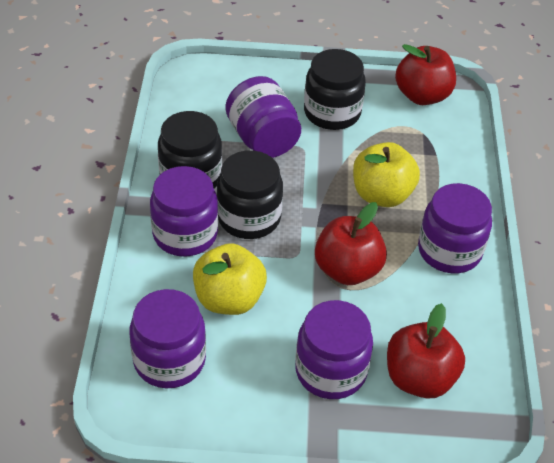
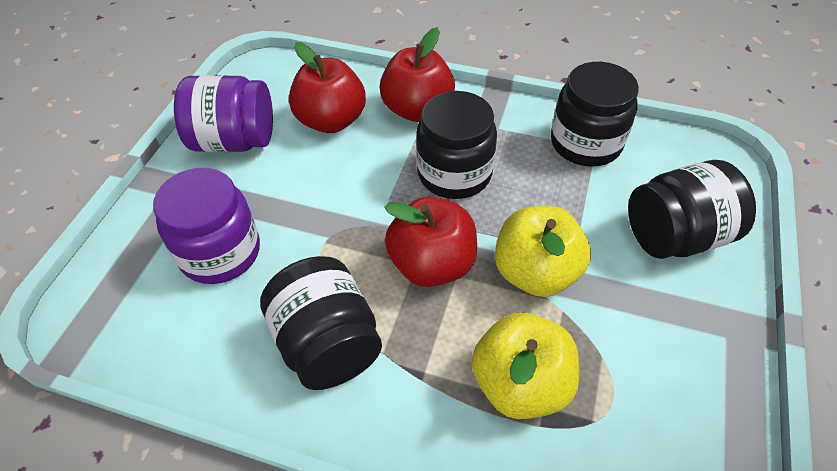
black jar: 3 -> 4
purple jar: 5 -> 2

